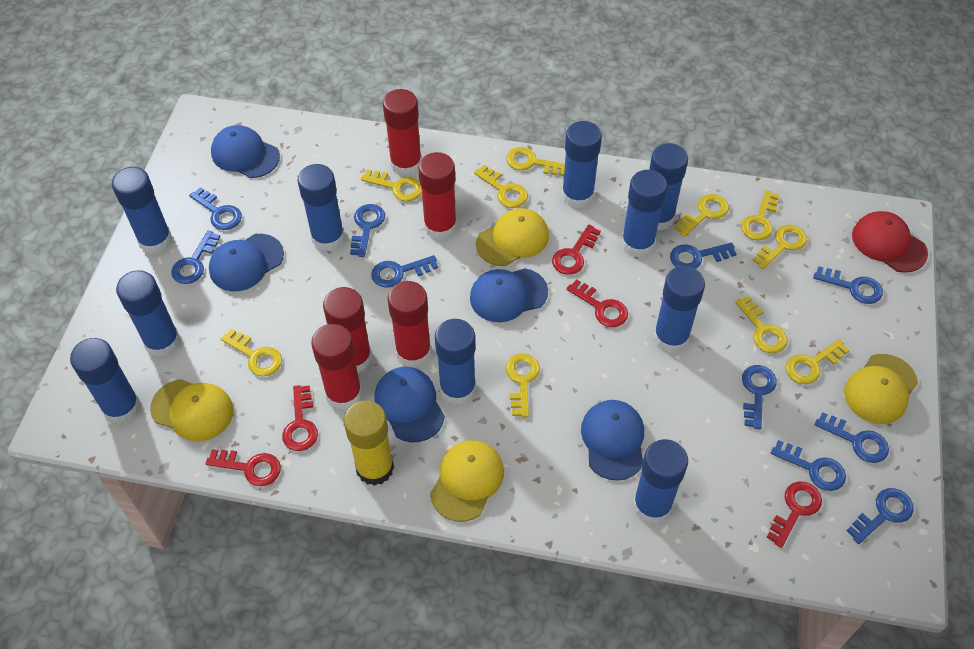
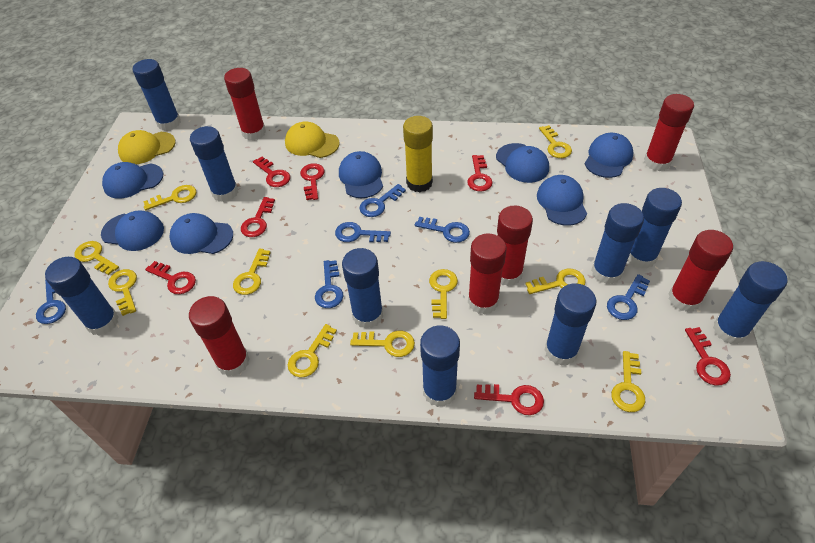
blue cap: 5 -> 7
blue glue stick: 10 -> 9
blue key: 10 -> 6
red cap: 1 -> 0
red glue stick: 5 -> 6
red key: 5 -> 7
yellow cap: 4 -> 2

